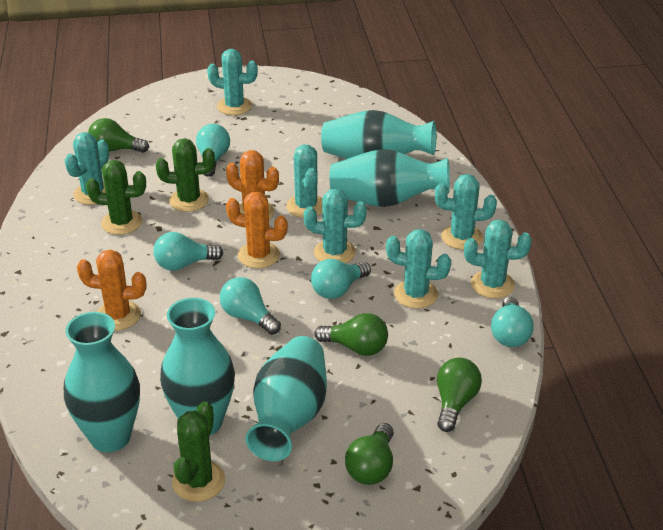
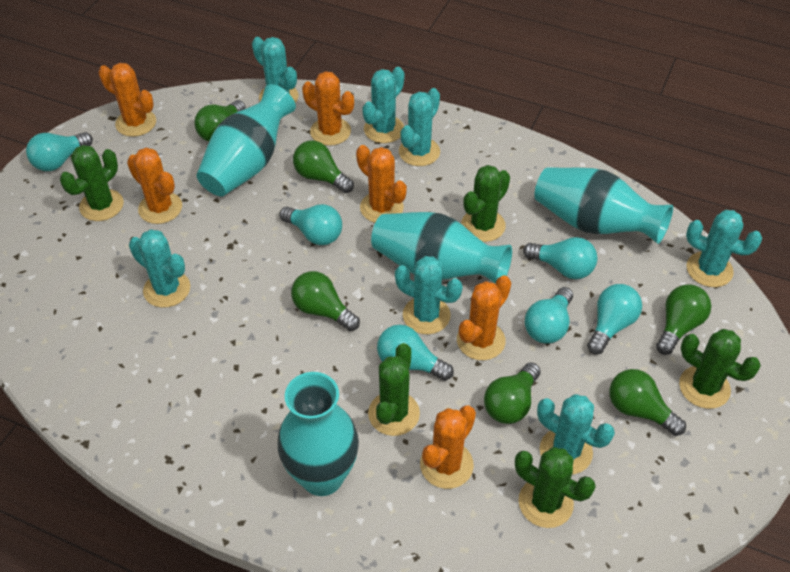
green cactus: 3 -> 5
green light bulb: 4 -> 6
orange cactus: 3 -> 6
turquoise light bulb: 5 -> 6
turquoise vase: 5 -> 4

